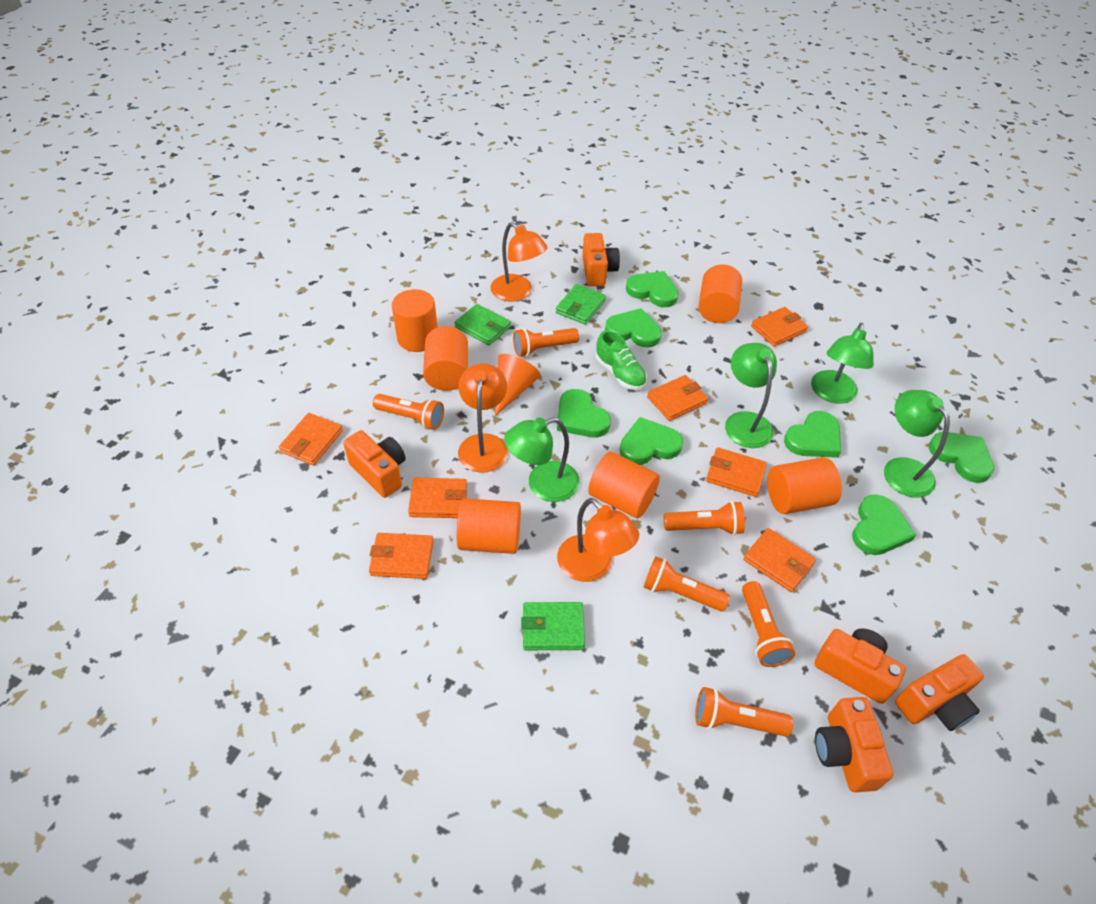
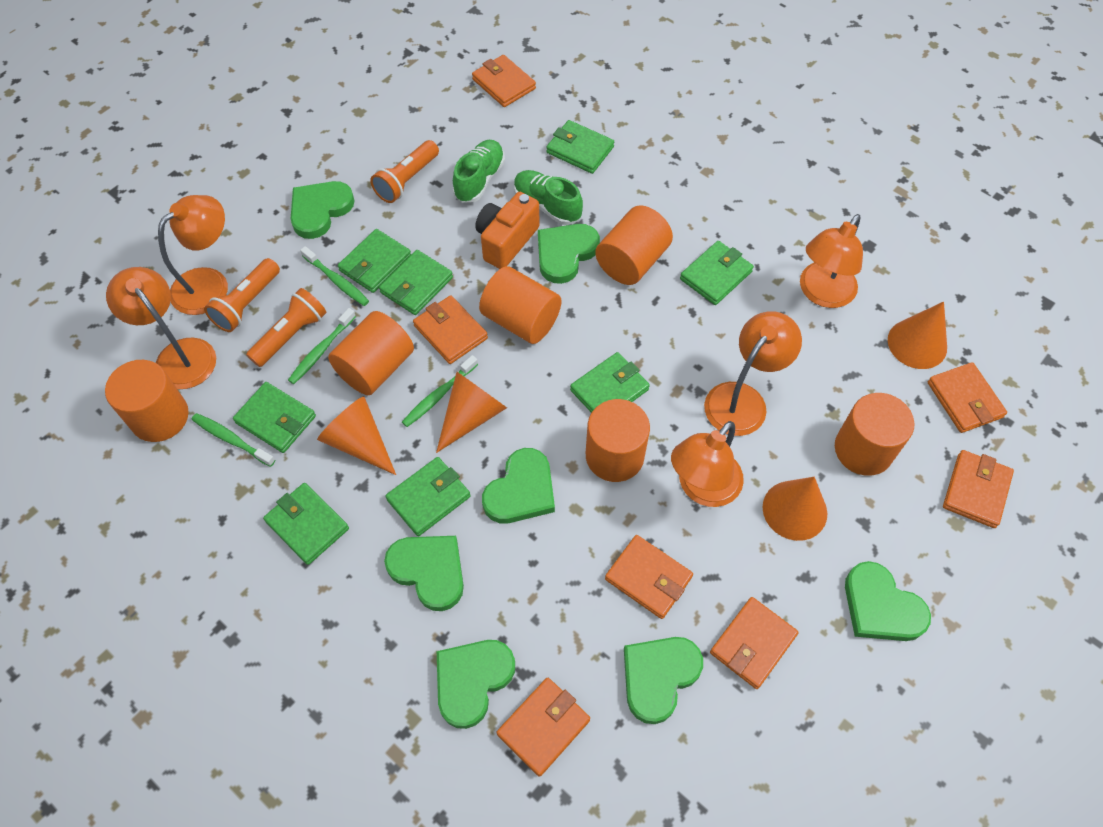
green lamp: 4 -> 0
green shoe: 1 -> 2
green toothbrush: 0 -> 4
green wallet: 3 -> 8
orange camera: 5 -> 1
orange cone: 1 -> 4
orange flashlight: 6 -> 3
orange lamp: 3 -> 5

